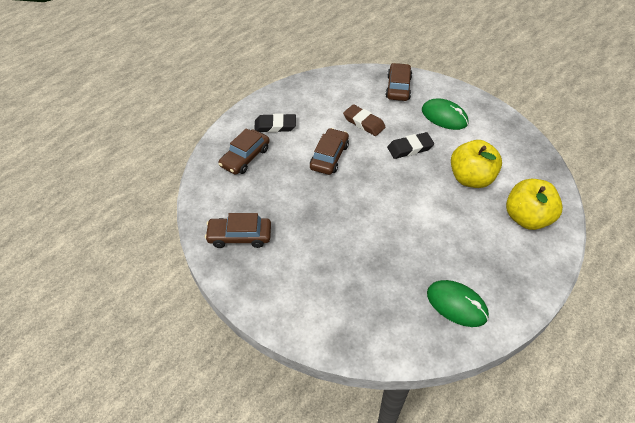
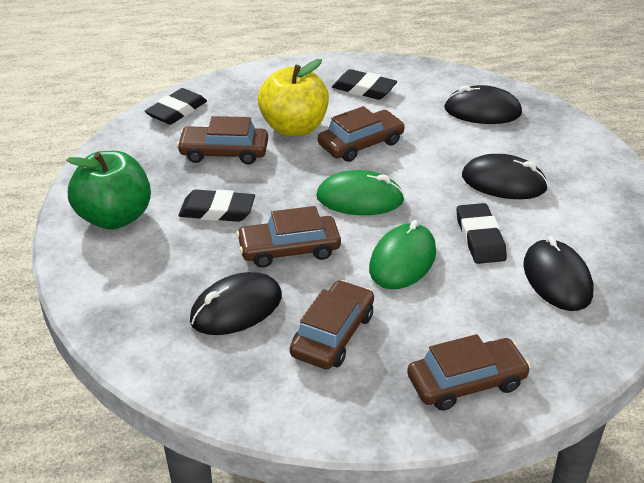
black eraser: 2 -> 4
black mouse: 0 -> 4
brown car: 4 -> 5
brown eraser: 1 -> 0
green apple: 0 -> 1
yellow apple: 2 -> 1

